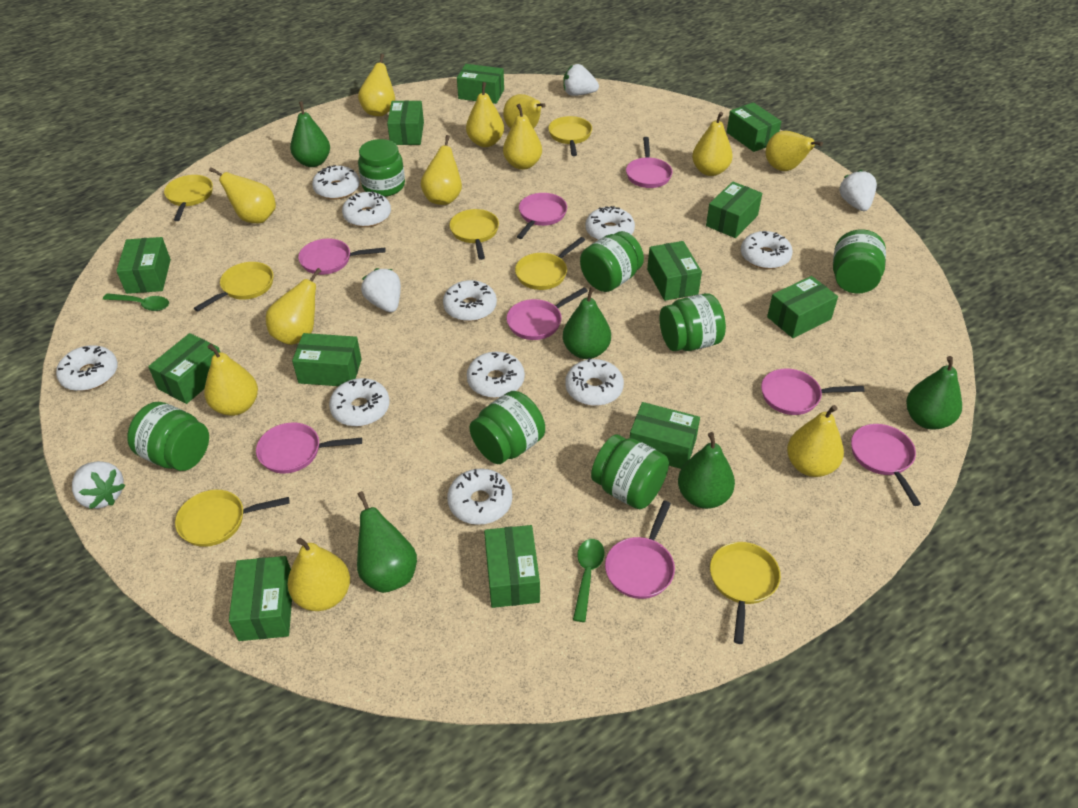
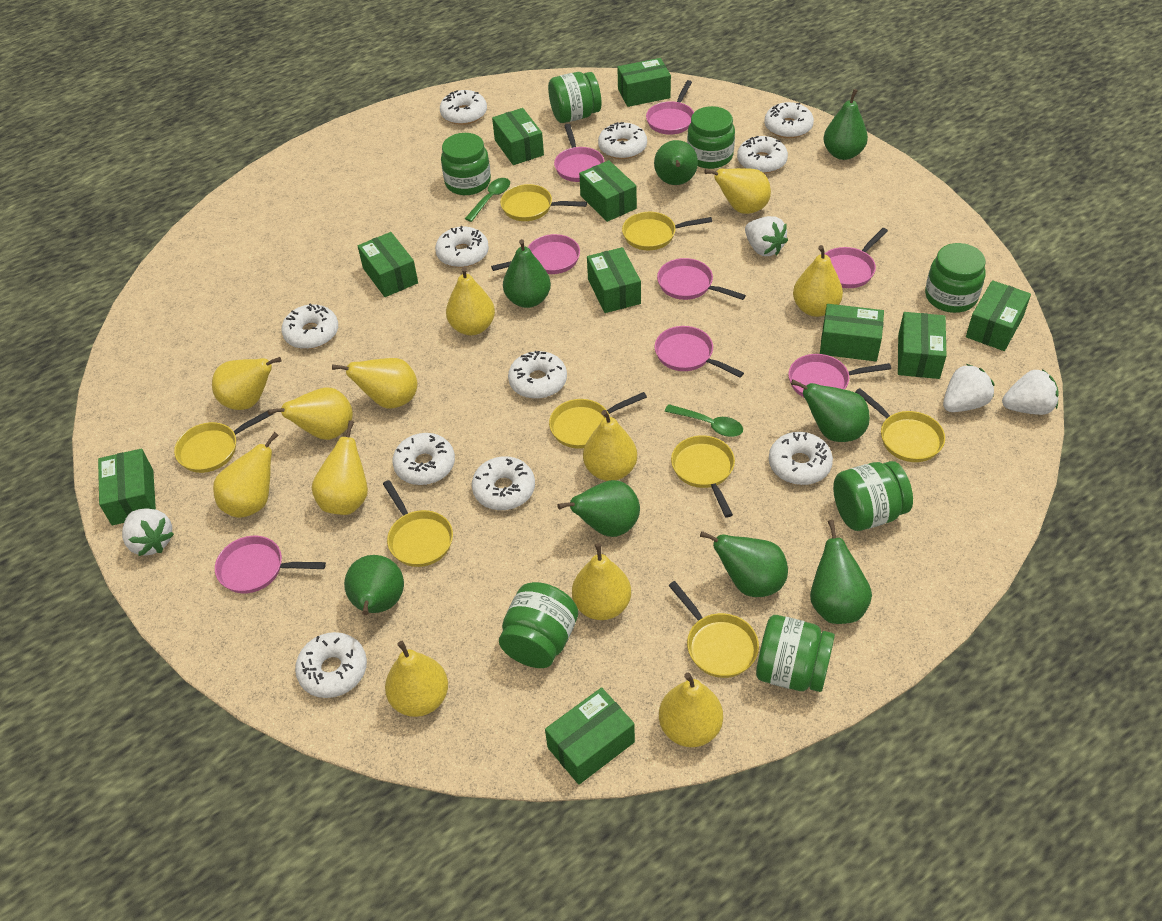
green box: 12 -> 10
green pear: 5 -> 8
white donut: 10 -> 11
yellow pan: 7 -> 8

